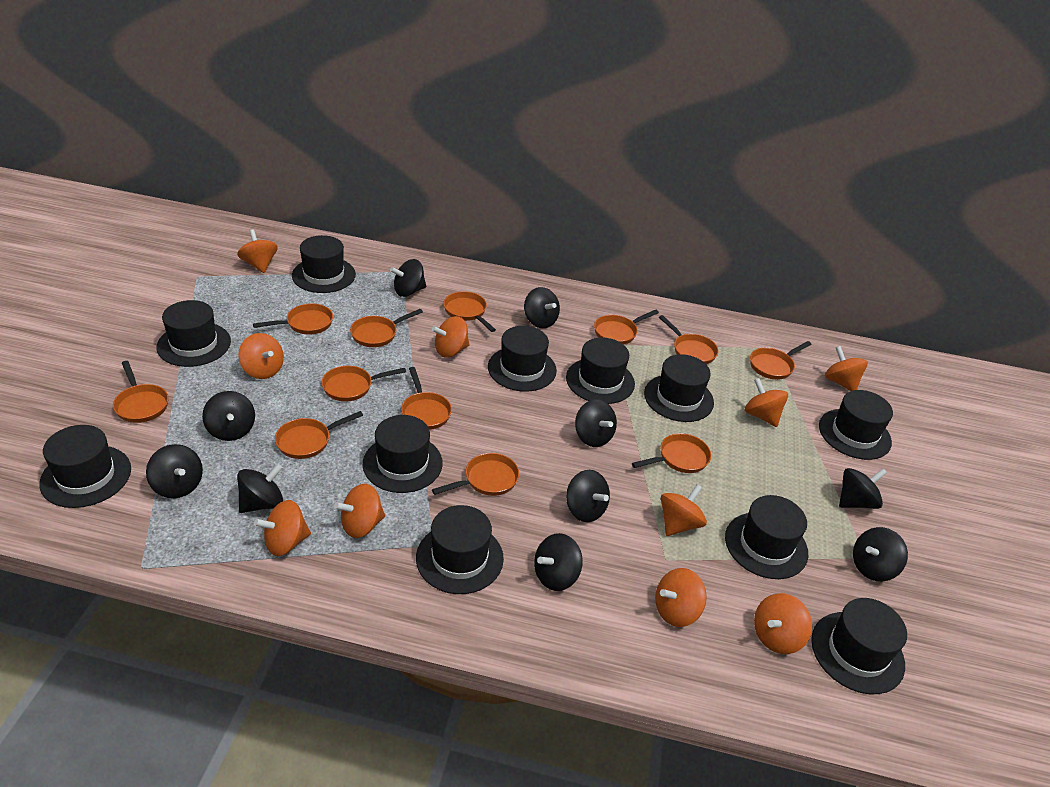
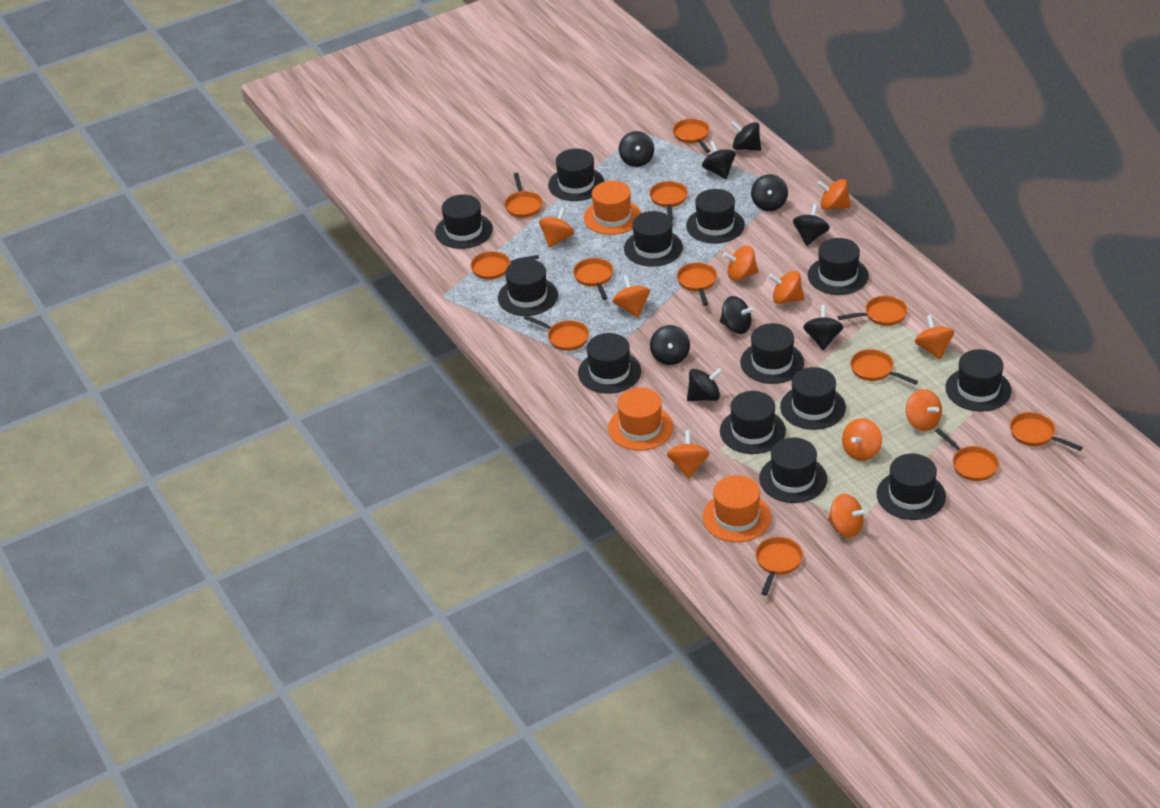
black hat: 11 -> 13
black spinning top: 10 -> 9
orange hat: 0 -> 3

